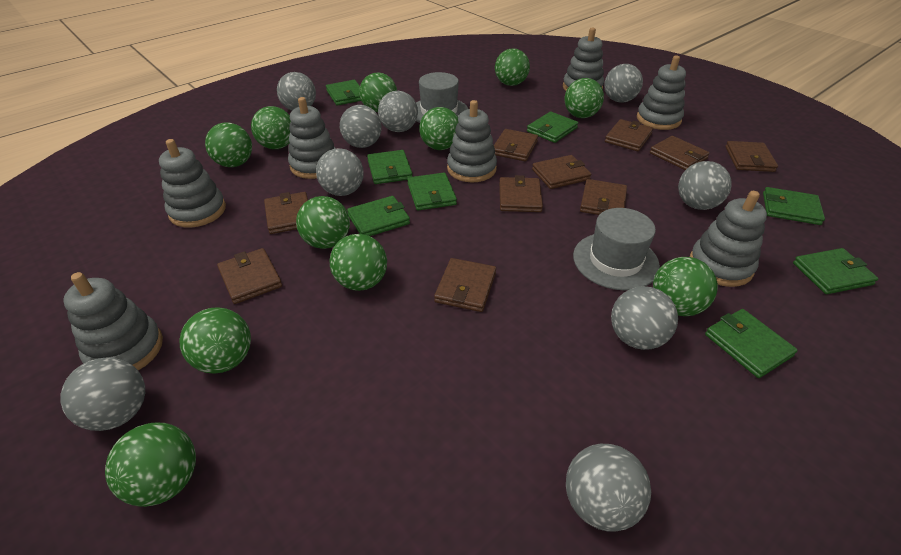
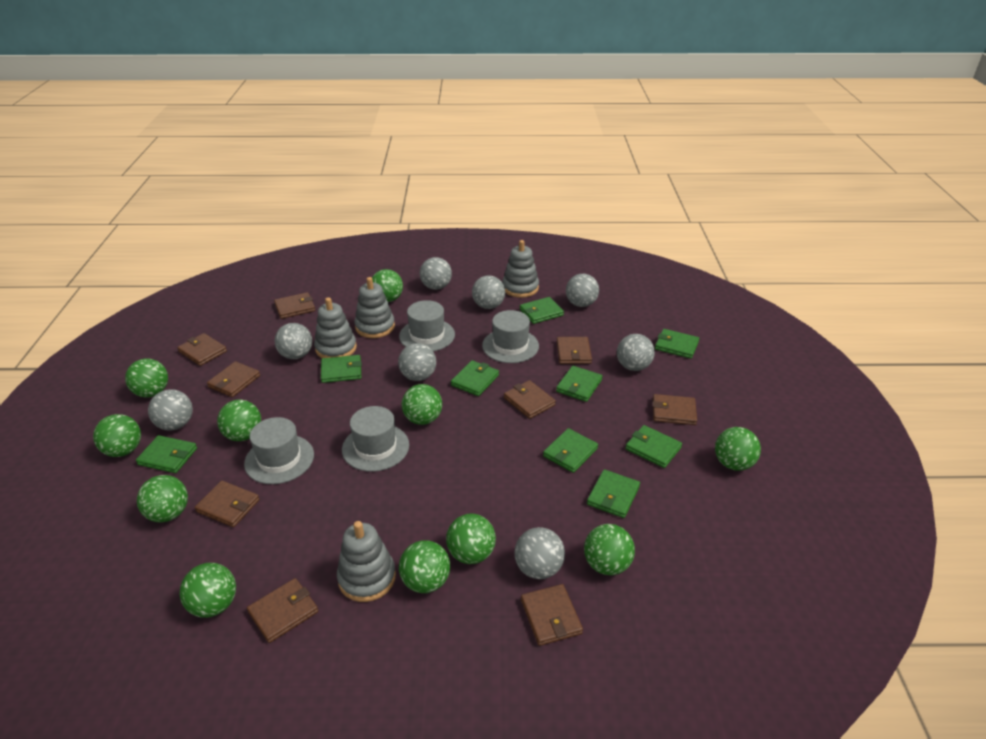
brown wallet: 10 -> 9
green wallet: 8 -> 9
grey ball: 9 -> 8
grey hat: 2 -> 4
grey stacking toy: 7 -> 4

